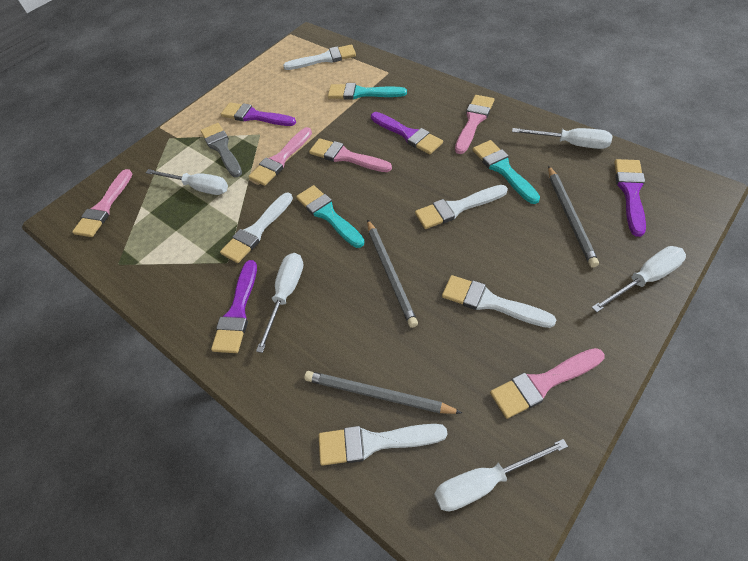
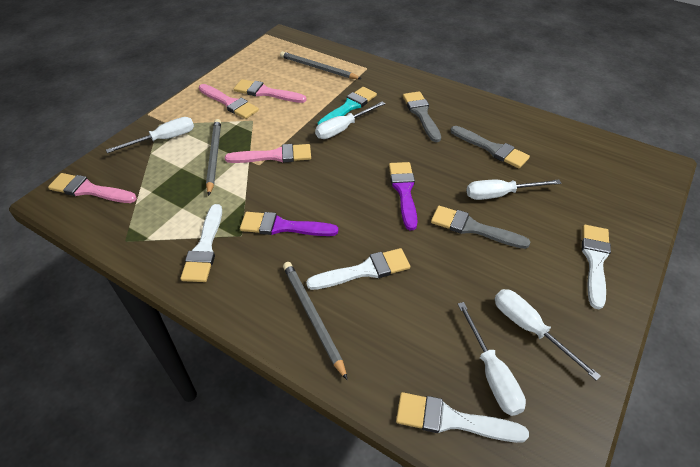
grey brush: 1 -> 3
pink brush: 5 -> 4
purple brush: 4 -> 2
turquoise brush: 3 -> 1
white brush: 5 -> 4

